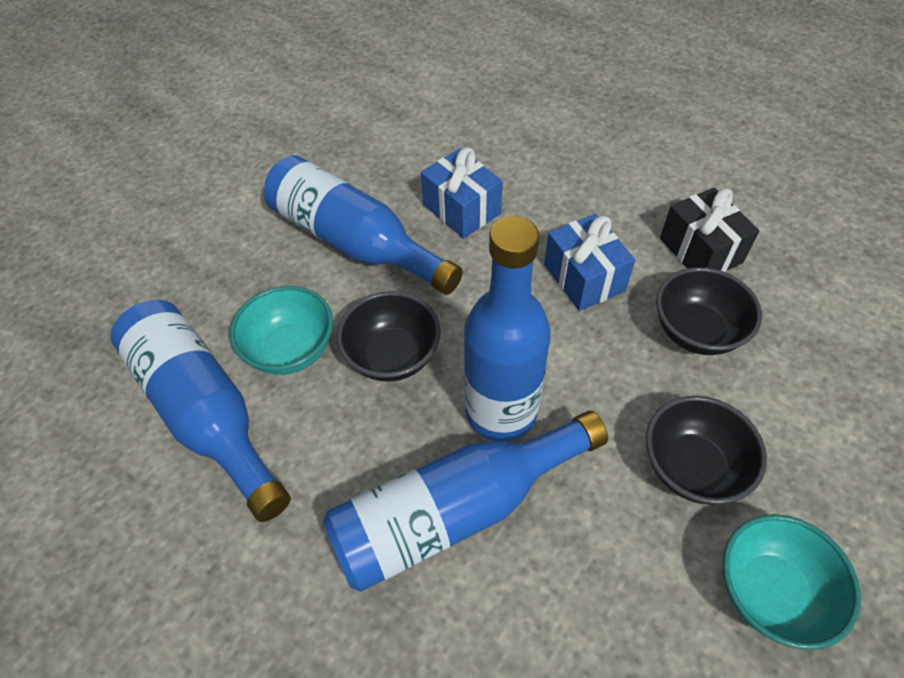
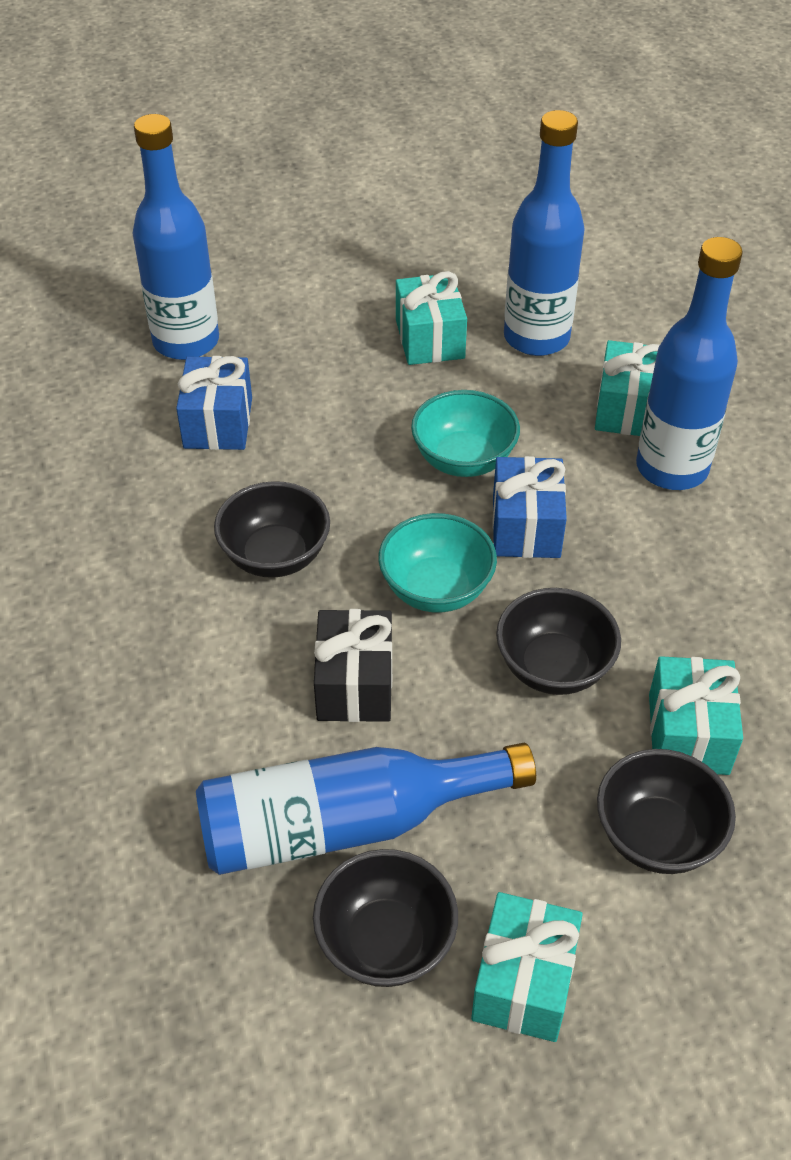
black bowl: 3 -> 4
turquoise gift: 0 -> 4

